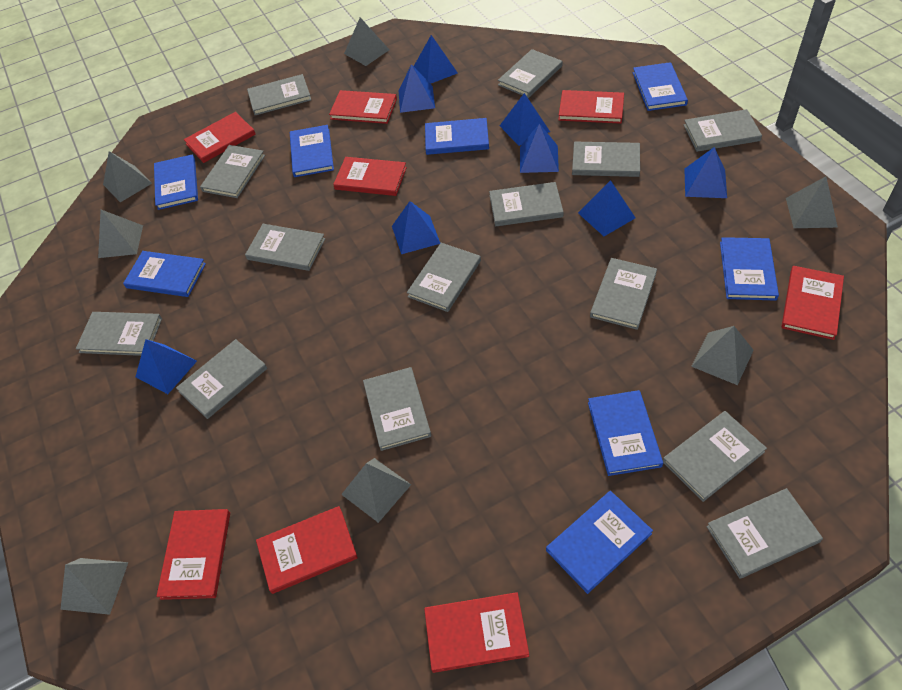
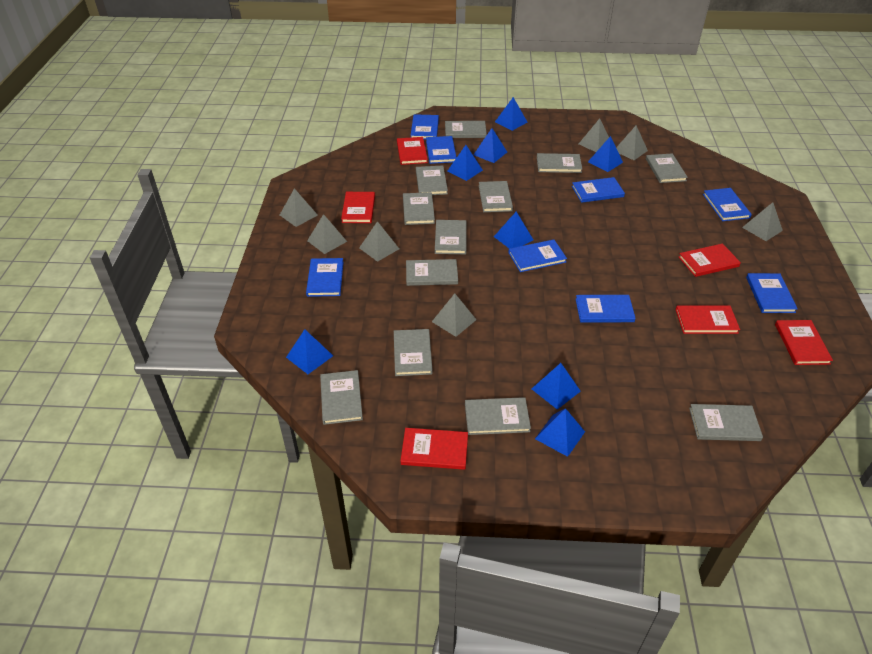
grey book: 14 -> 12
red book: 8 -> 6

